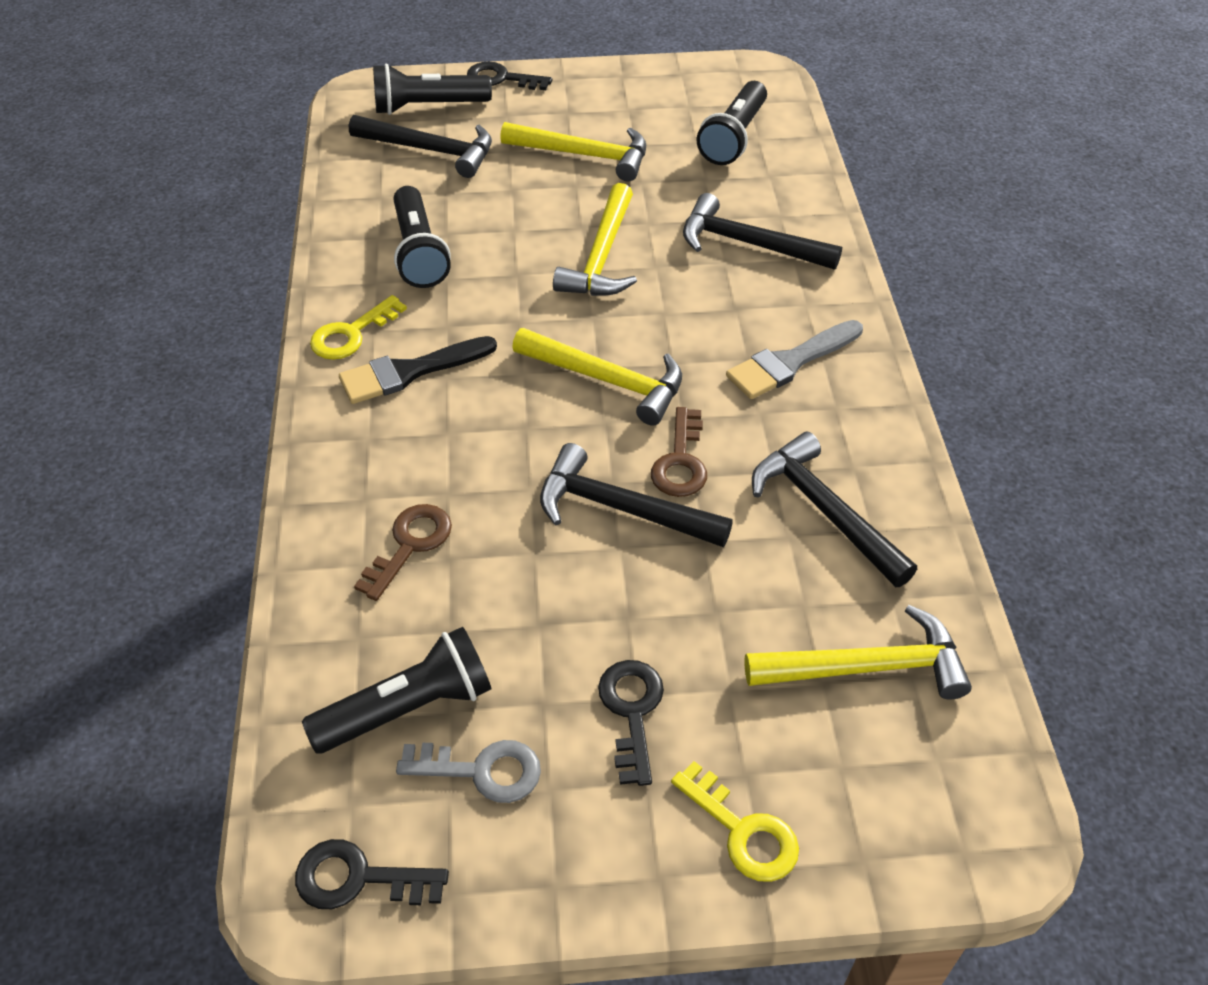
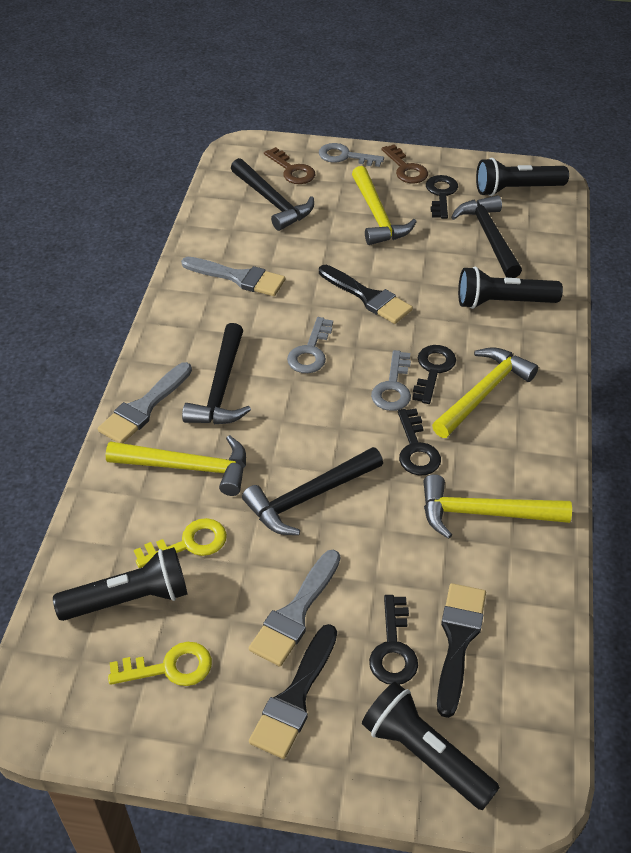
black brush: 1 -> 3
black key: 3 -> 4
grey brush: 1 -> 3
grey key: 1 -> 3

